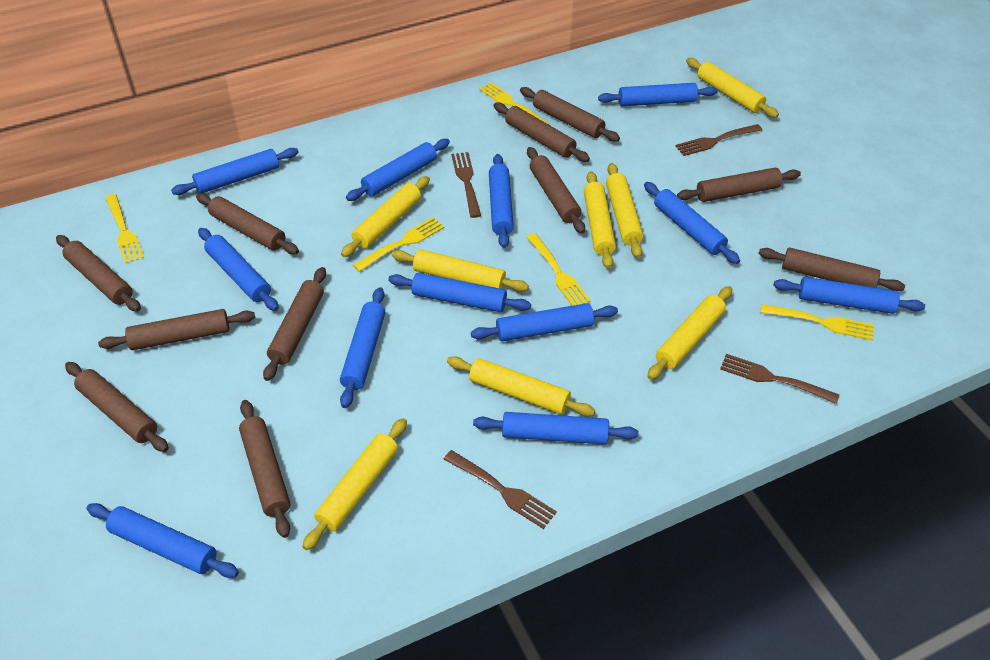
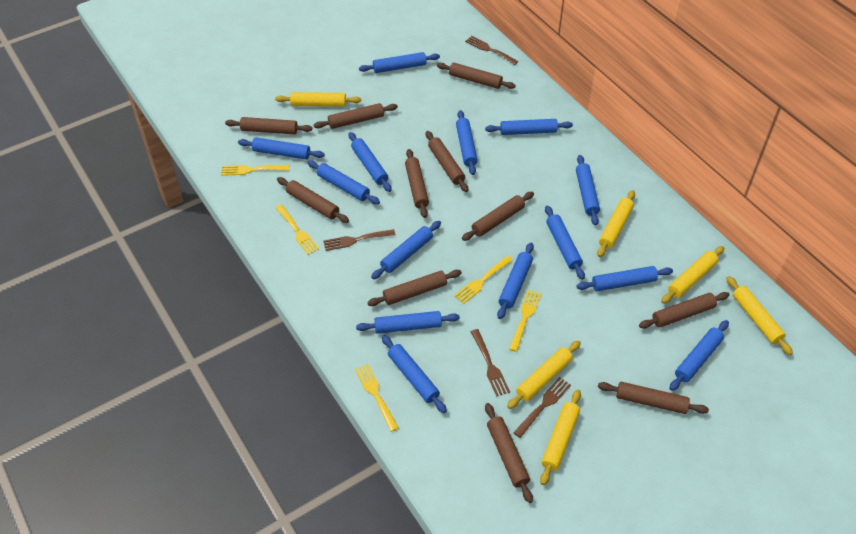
blue rolling pin: 12 -> 14
yellow rolling pin: 8 -> 6

